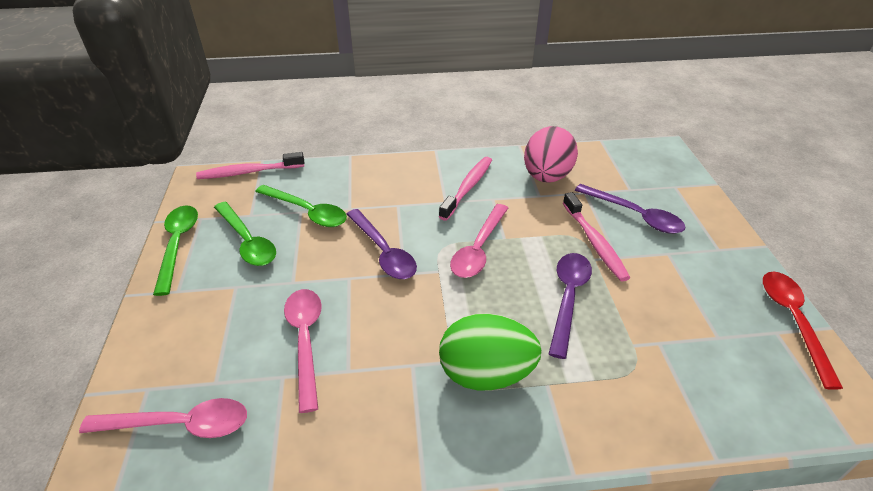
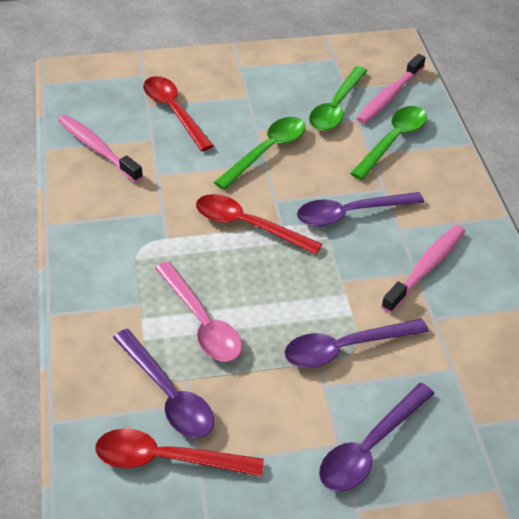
green egg: 1 -> 0
pink egg: 1 -> 0
pink spoon: 3 -> 1
purple spoon: 3 -> 4
red spoon: 1 -> 3

